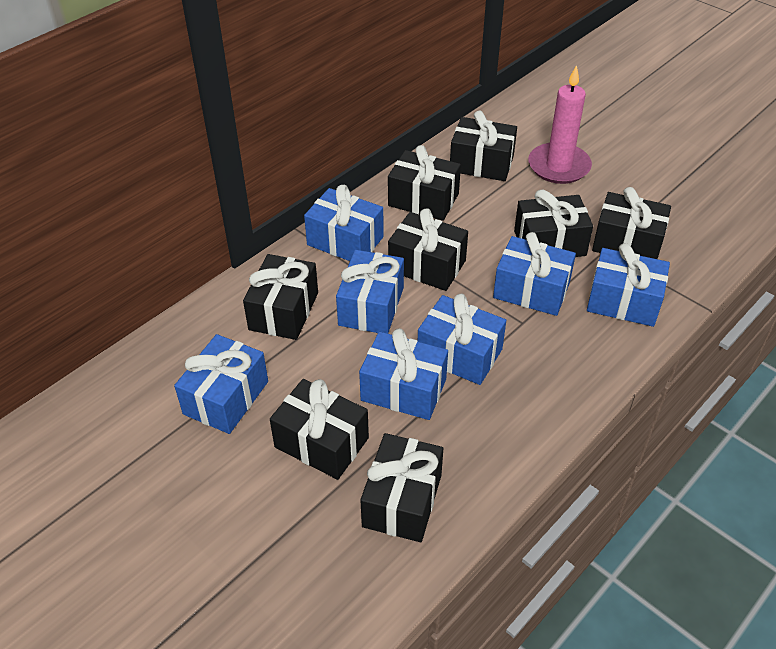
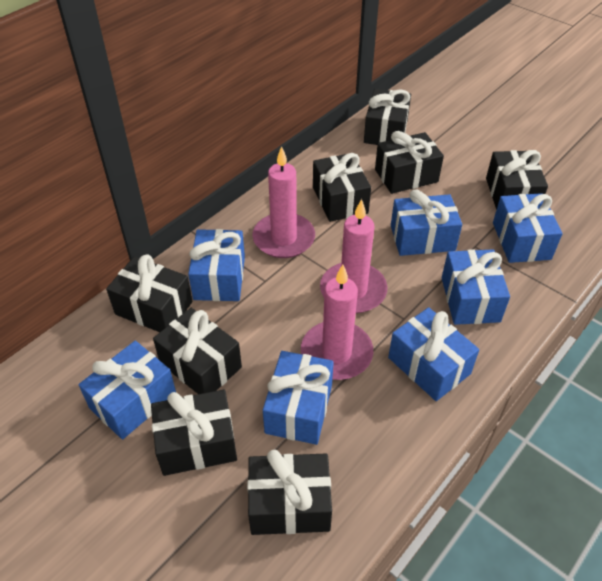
pink candle: 1 -> 3

